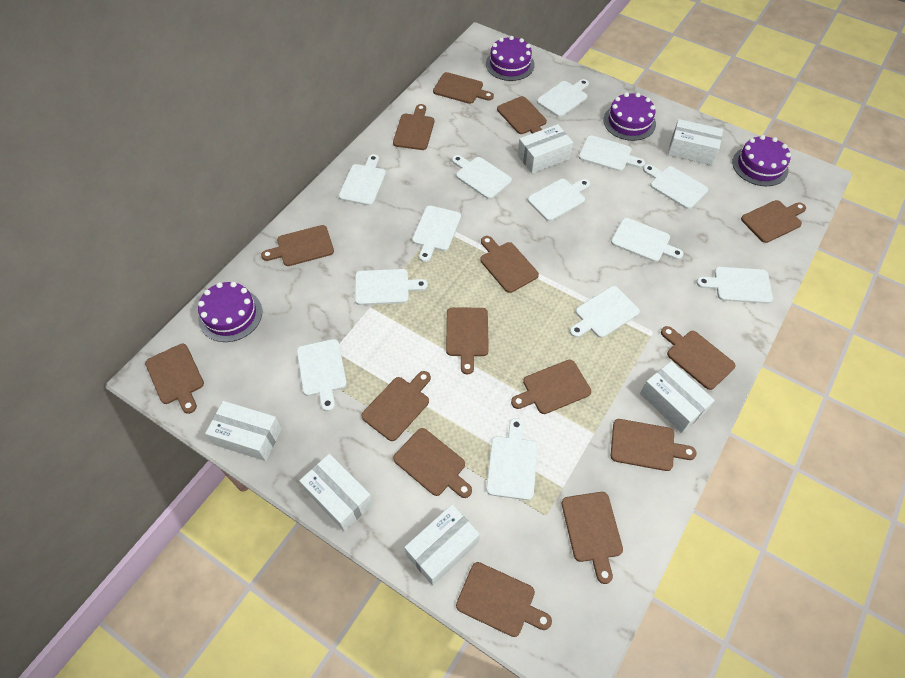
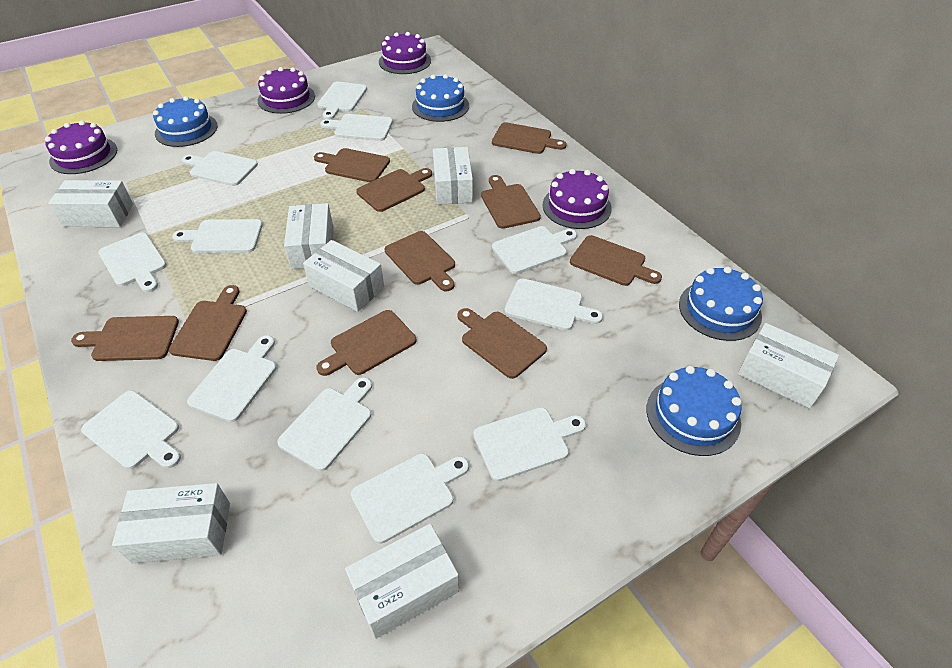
blue cake: 0 -> 4
brown cutting board: 15 -> 10
white box: 6 -> 7
white cutting board: 13 -> 12

